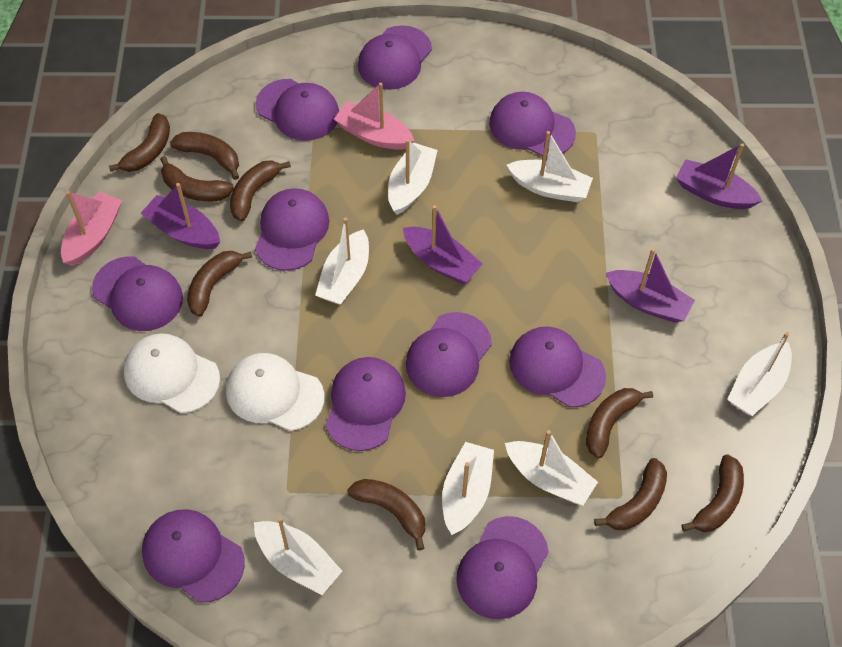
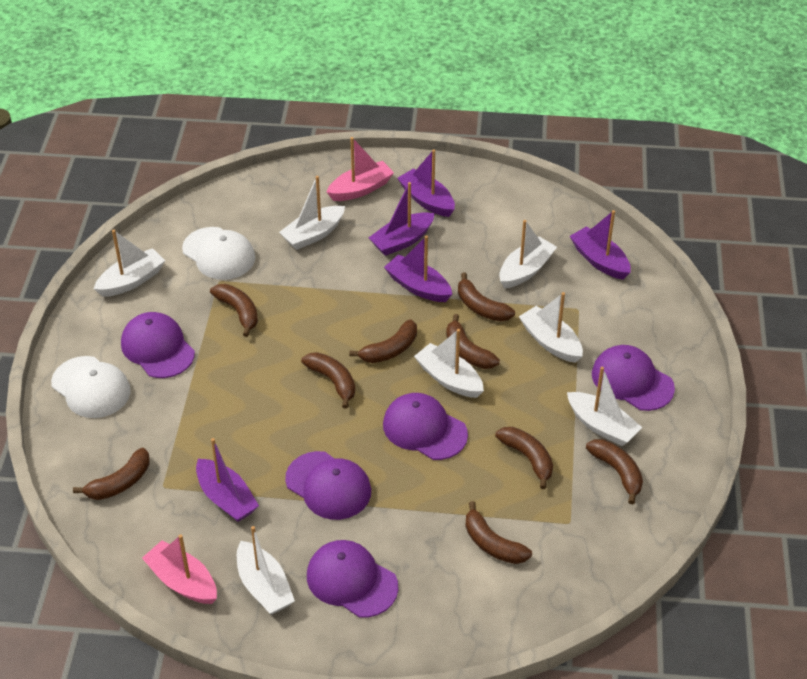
purple boat: 4 -> 5
purple cap: 10 -> 5

